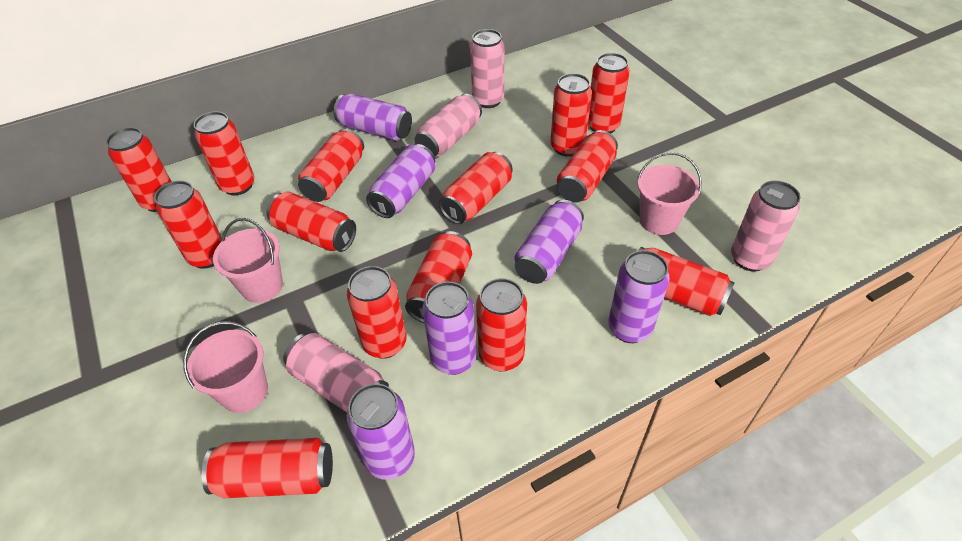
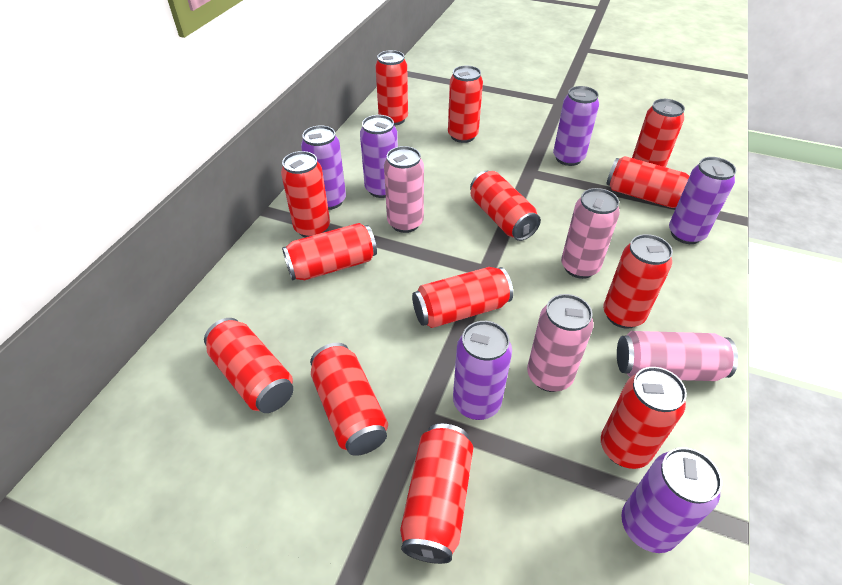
pink bucket: 3 -> 0
red can: 14 -> 13

